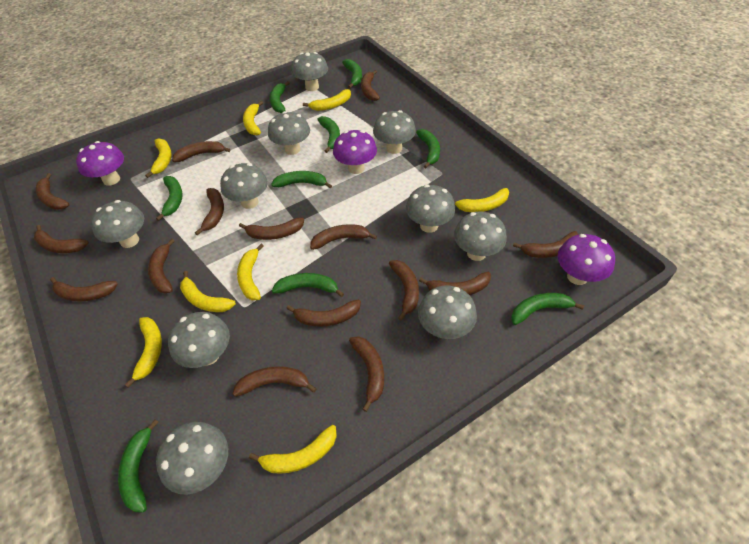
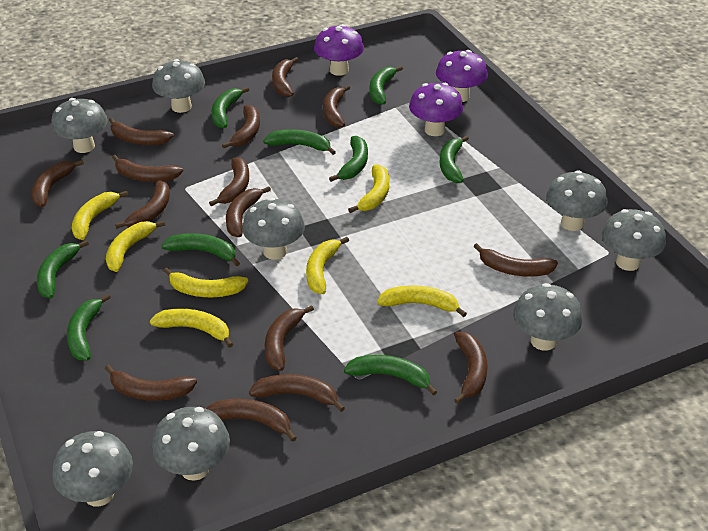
grey mushroom: 10 -> 8
yellow banana: 8 -> 7

